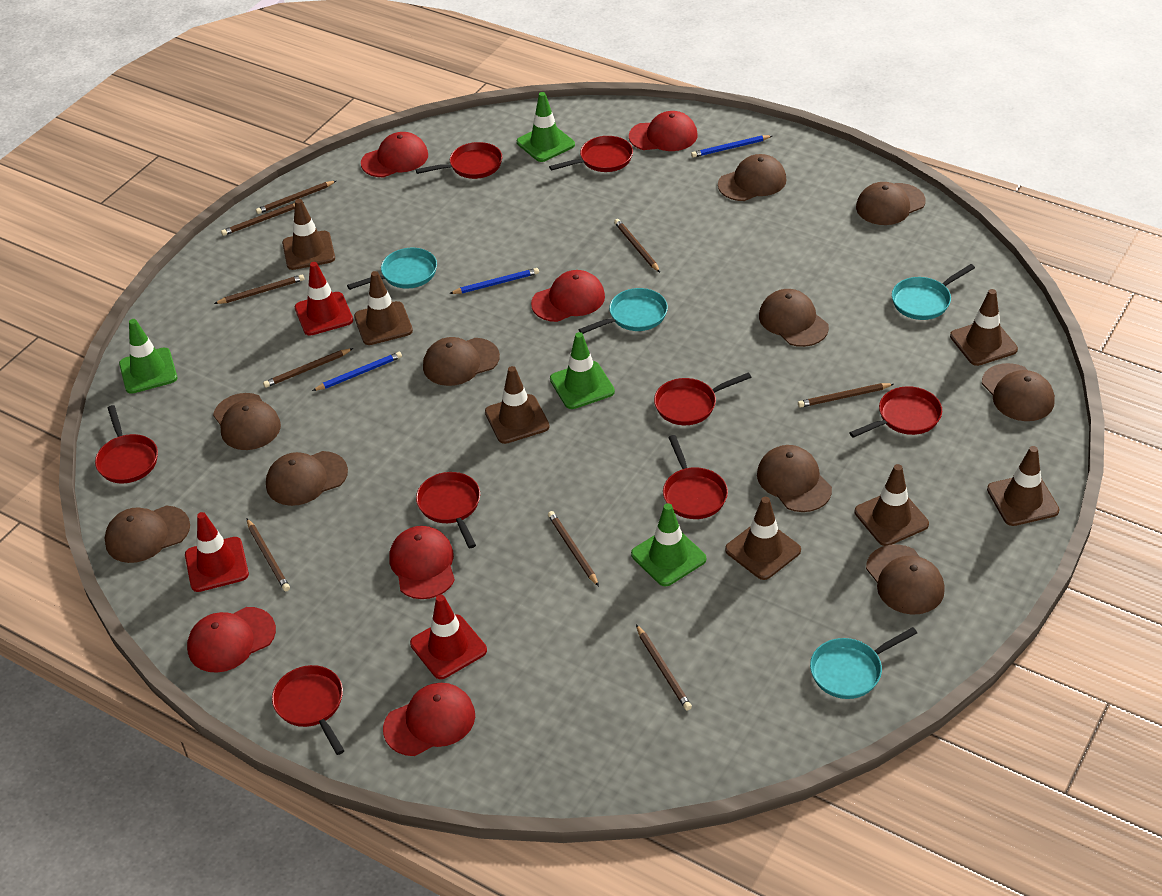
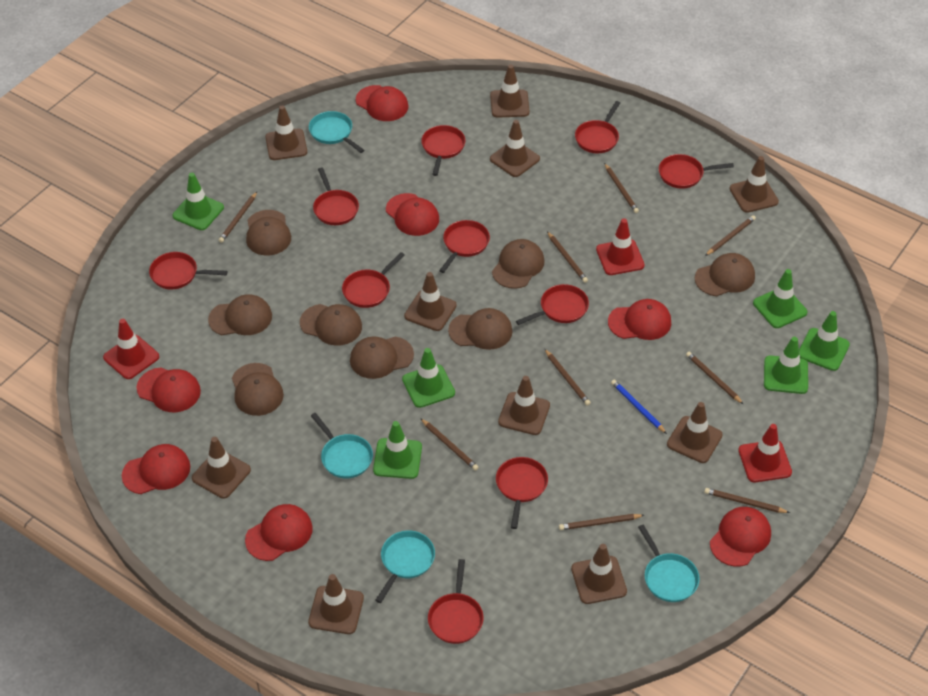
blue pencil: 3 -> 1
brown cap: 10 -> 8
brown traffic cone: 7 -> 10
green traffic cone: 4 -> 6
red cap: 6 -> 7
red pan: 8 -> 10

